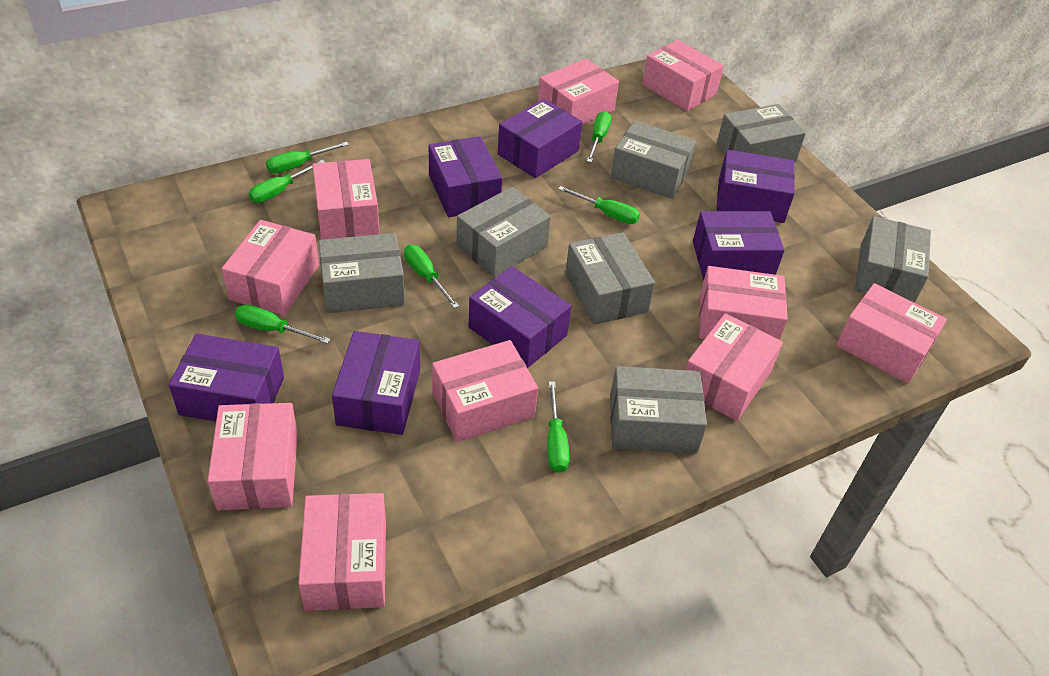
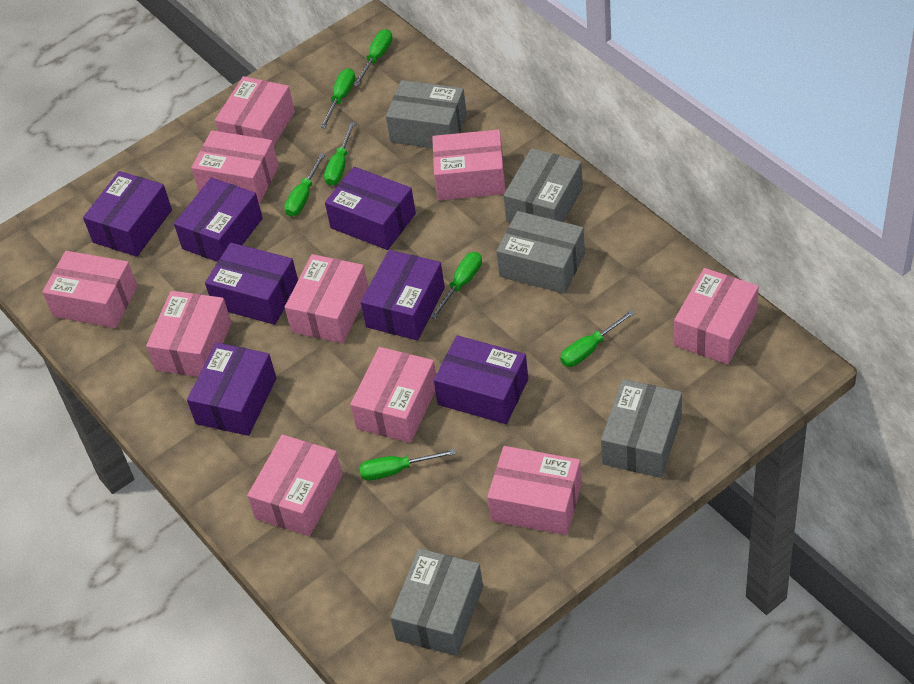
grey box: 7 -> 5

